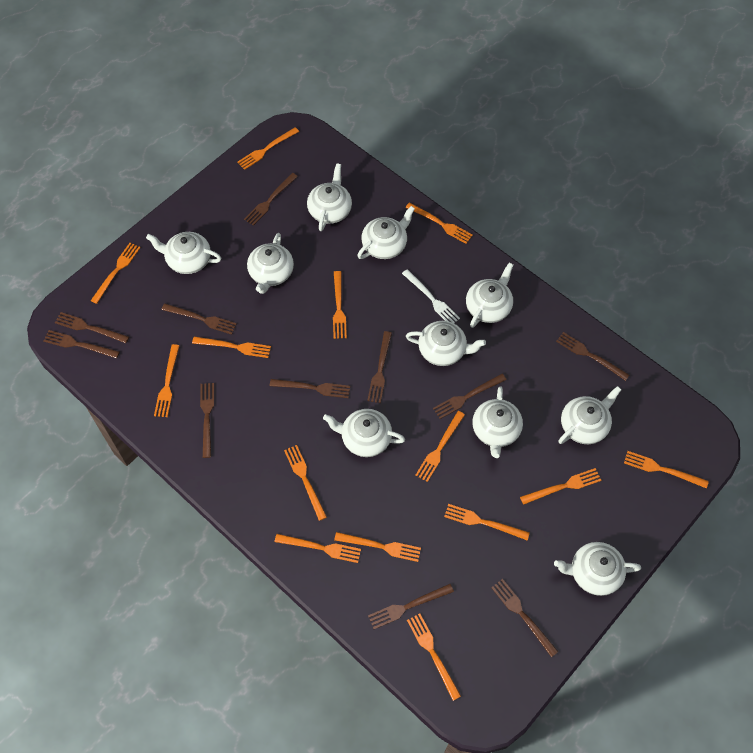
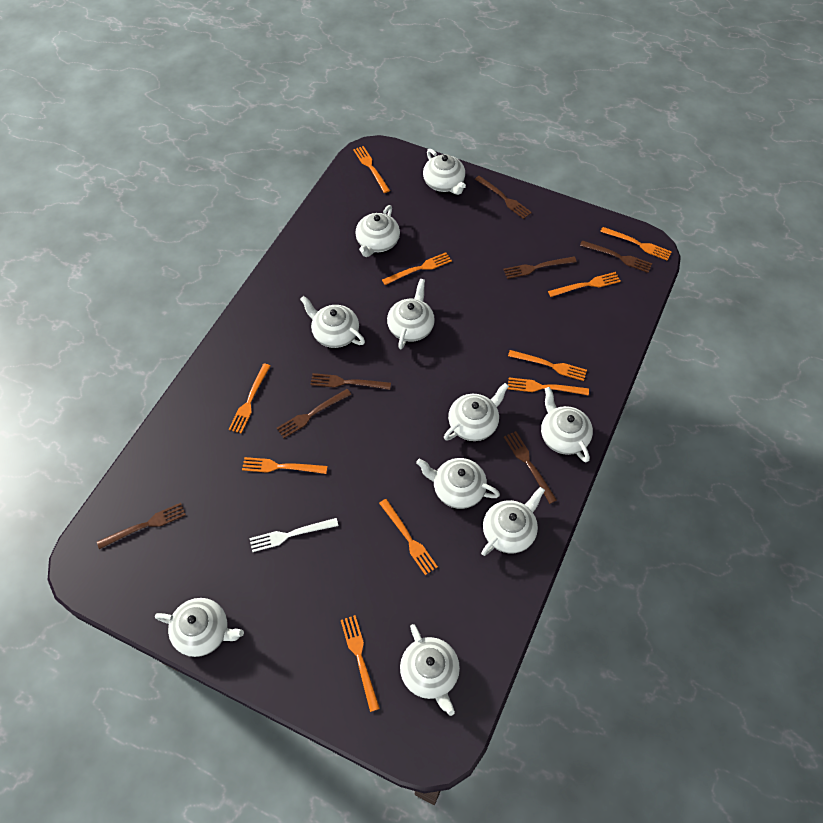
brown fork: 11 -> 7
orange fork: 14 -> 10

